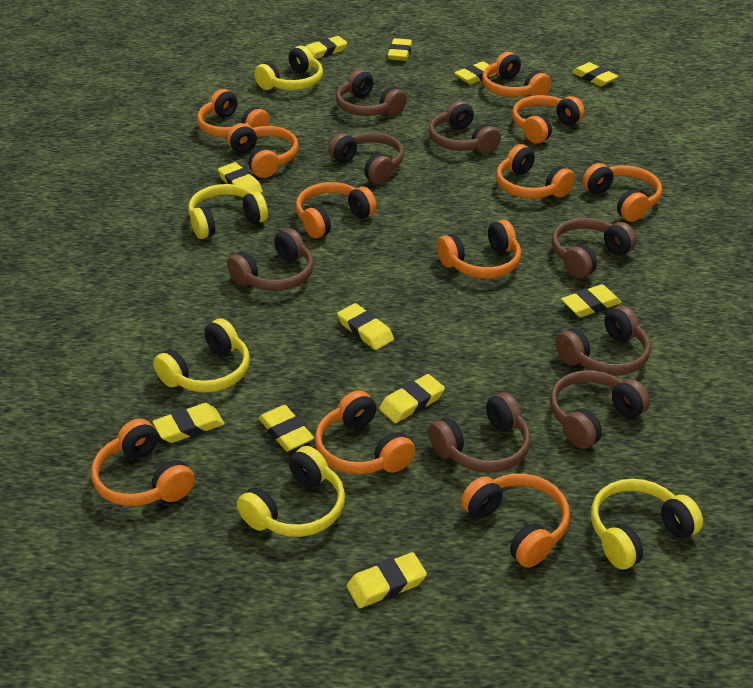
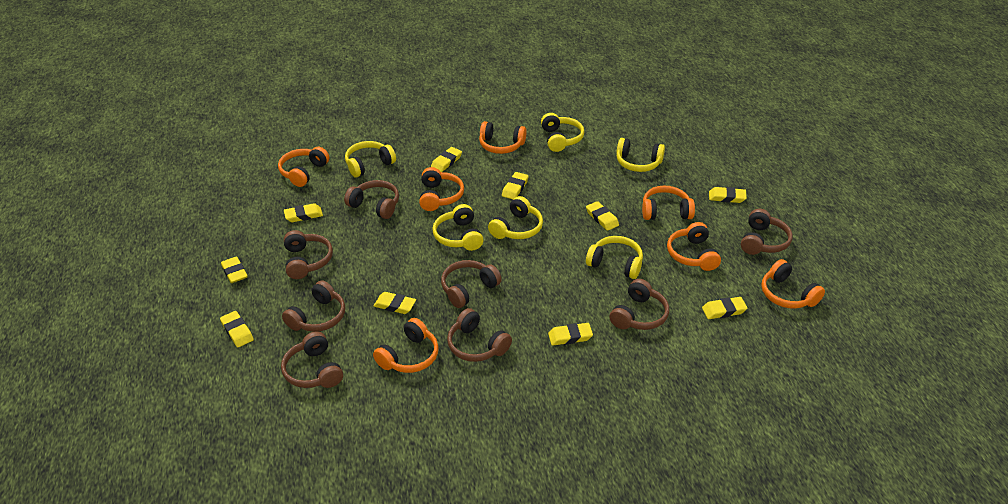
orange headphones: 11 -> 7
yellow eraser: 11 -> 10
yellow headphones: 5 -> 6

